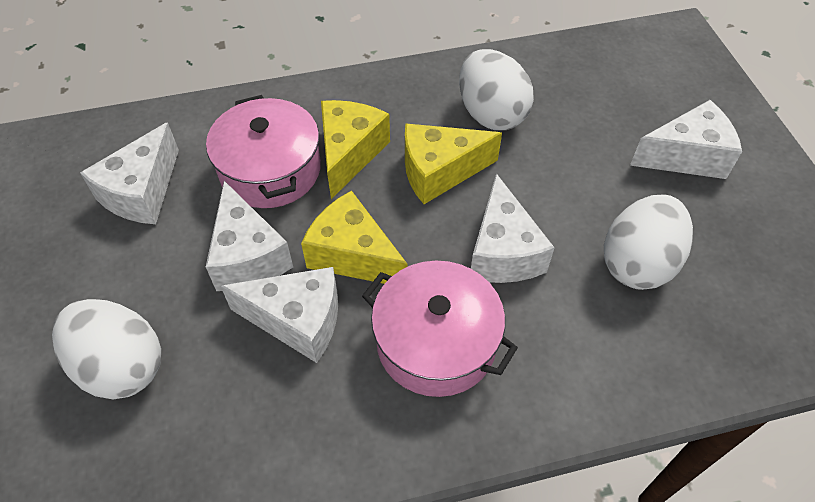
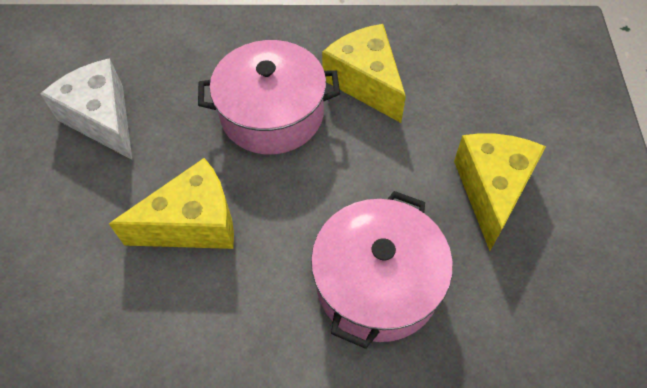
white cheese: 5 -> 1
white egg: 3 -> 0

